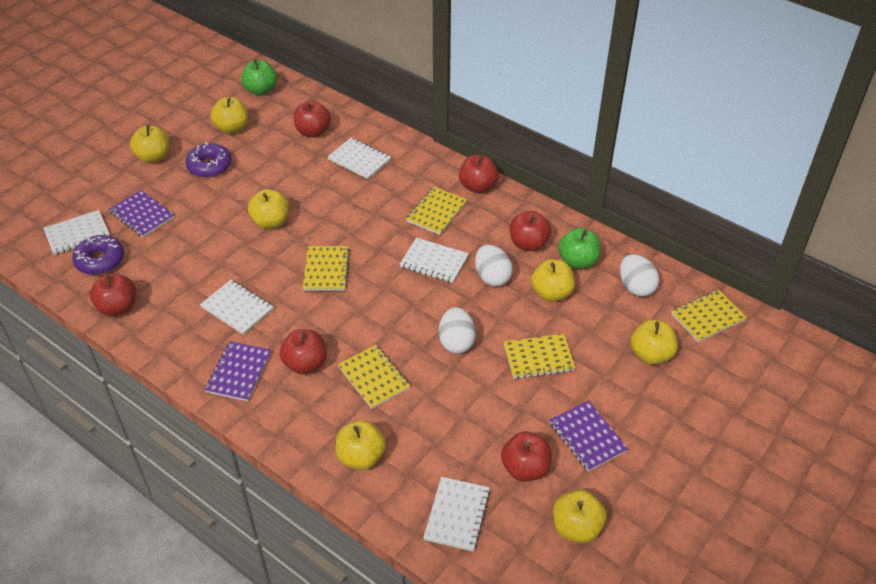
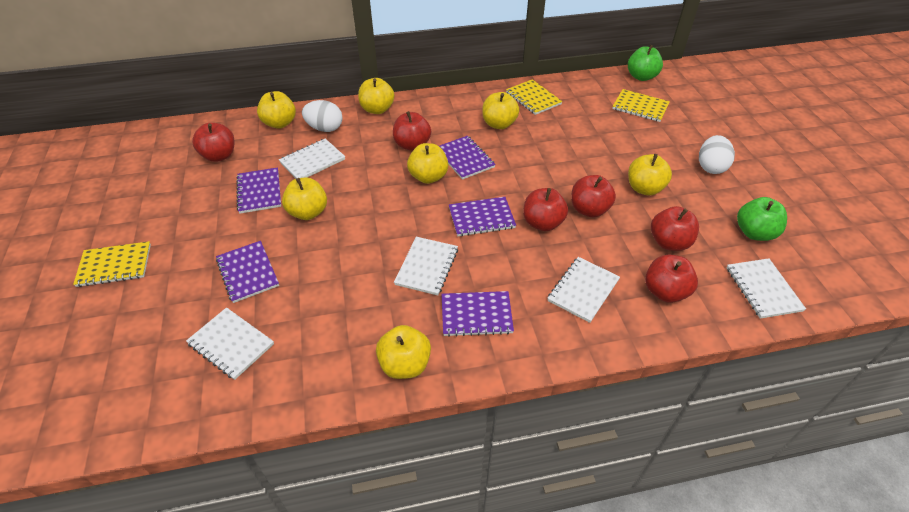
purple donut: 2 -> 0
purple notebook: 3 -> 5
white egg: 3 -> 2
yellow notebook: 5 -> 3

